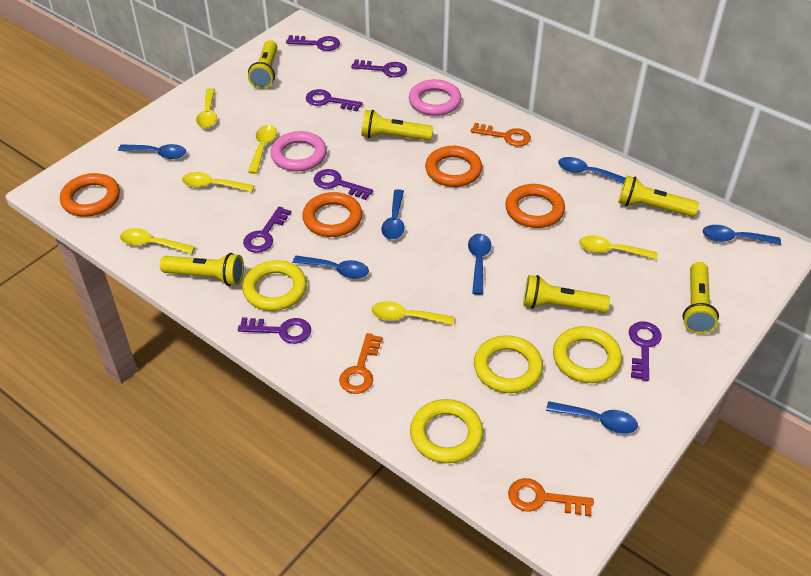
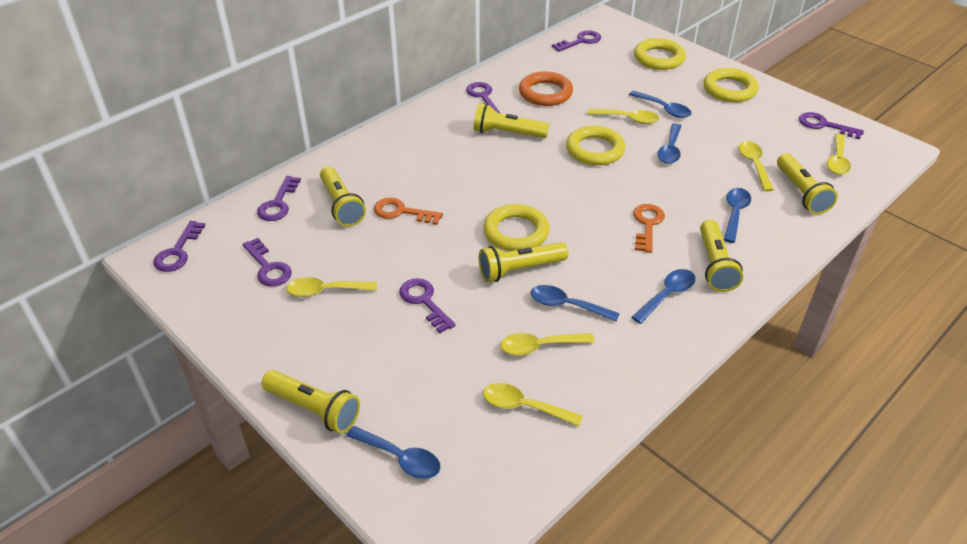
blue spoon: 7 -> 6
orange key: 3 -> 2
orange ring: 4 -> 1
pink ring: 2 -> 0

